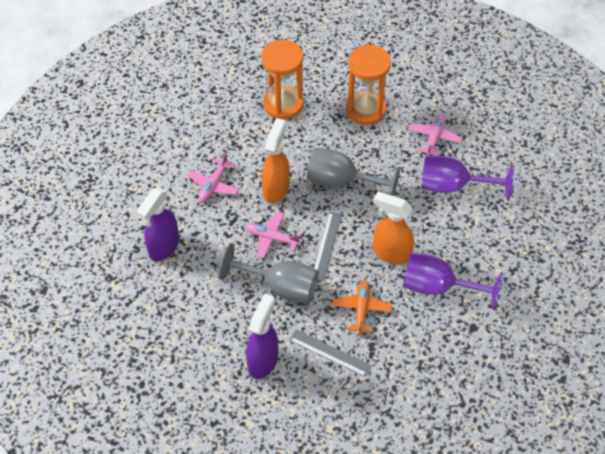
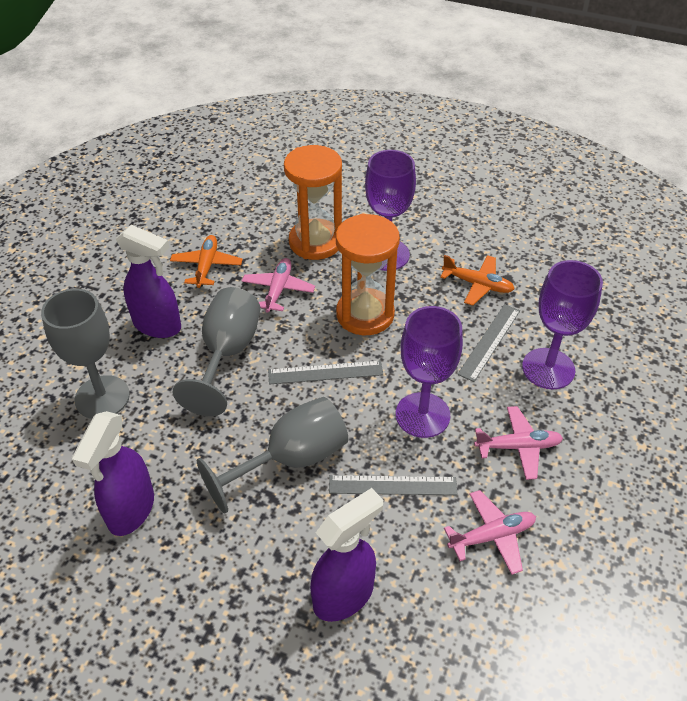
grey goblet: 2 -> 3
grey ruler: 2 -> 3
orange plane: 1 -> 2
orange spray bottle: 2 -> 0
purple goblet: 2 -> 3
purple spray bottle: 2 -> 3

